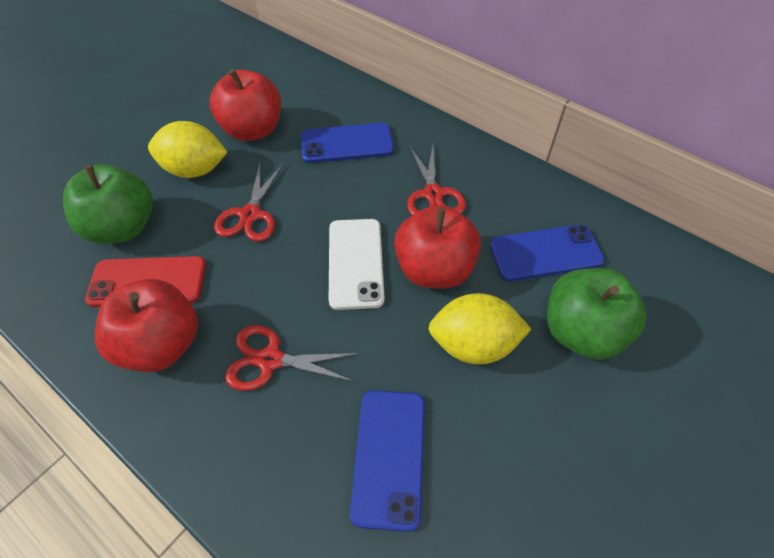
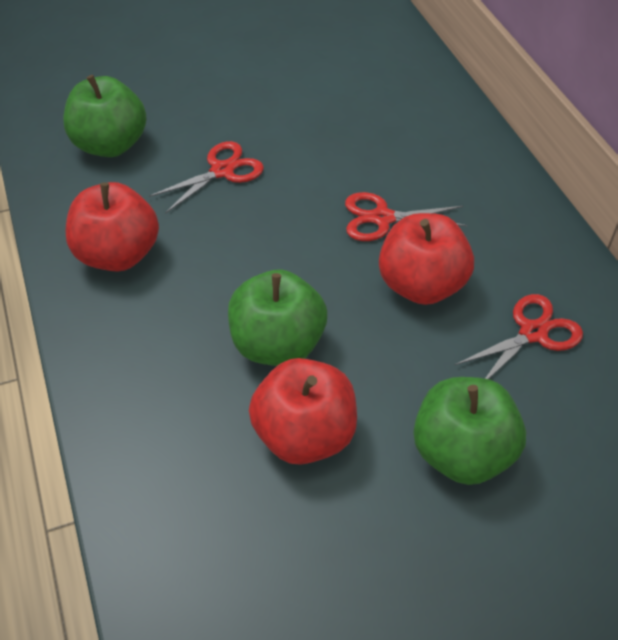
blue phone: 3 -> 0
green apple: 2 -> 3
red phone: 1 -> 0
white phone: 1 -> 0
yellow lemon: 2 -> 0

